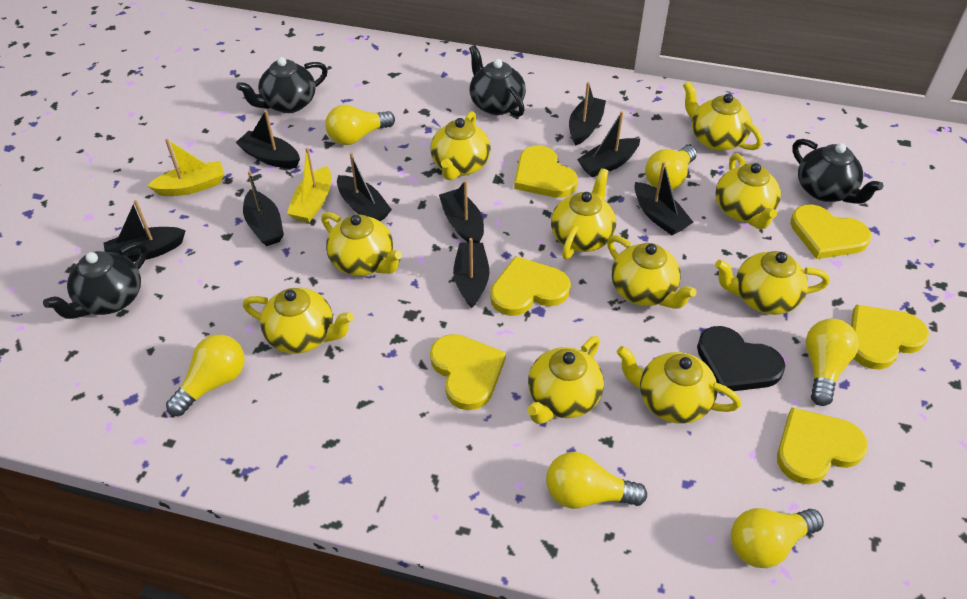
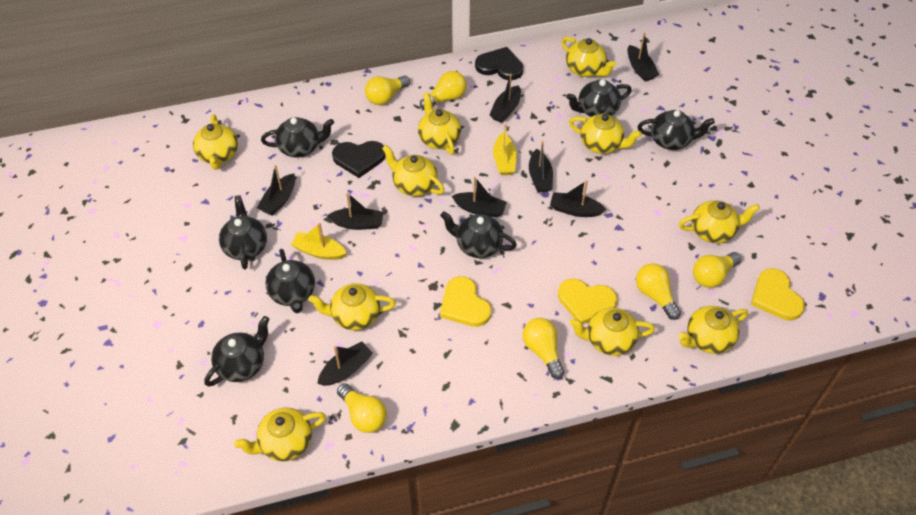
black boat: 9 -> 8
black heart: 1 -> 2
black teapot: 4 -> 7
yellow heart: 6 -> 3

